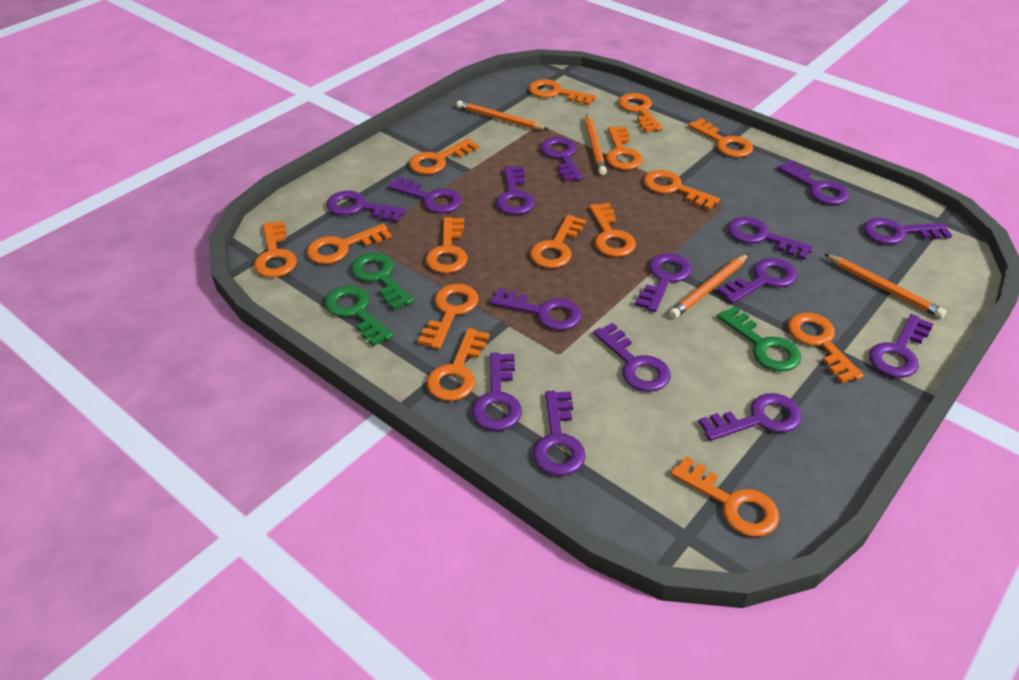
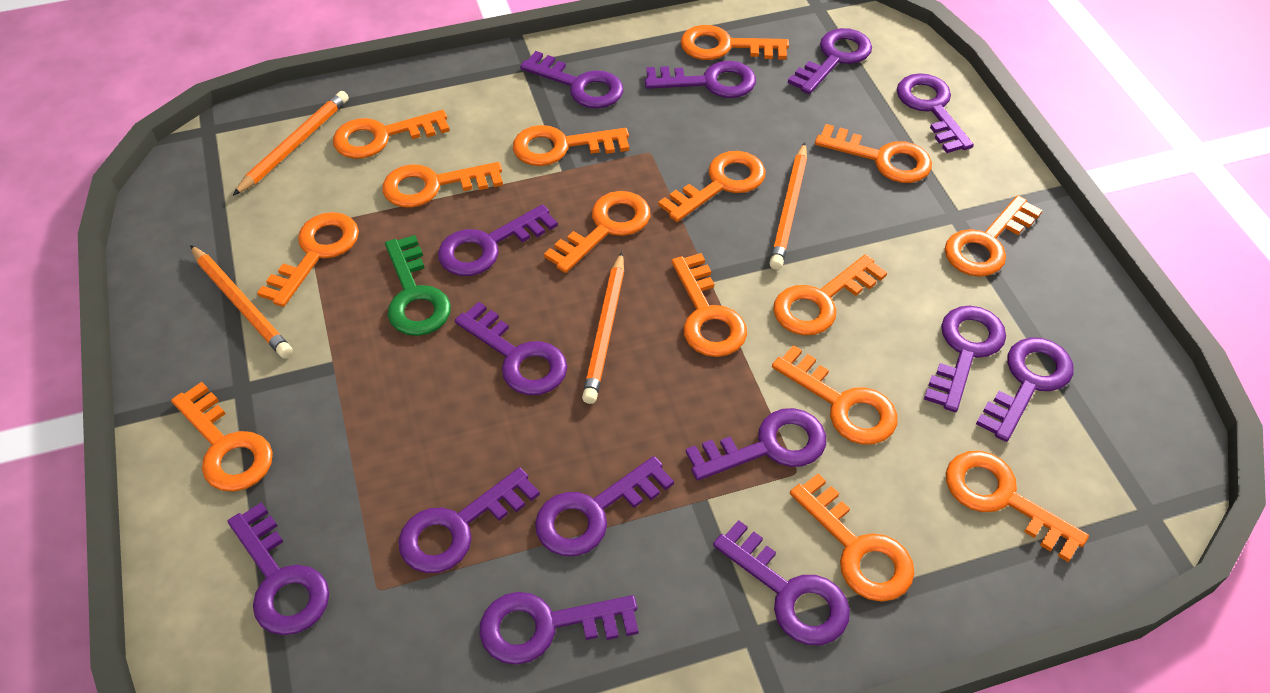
green key: 3 -> 1
purple key: 15 -> 14

